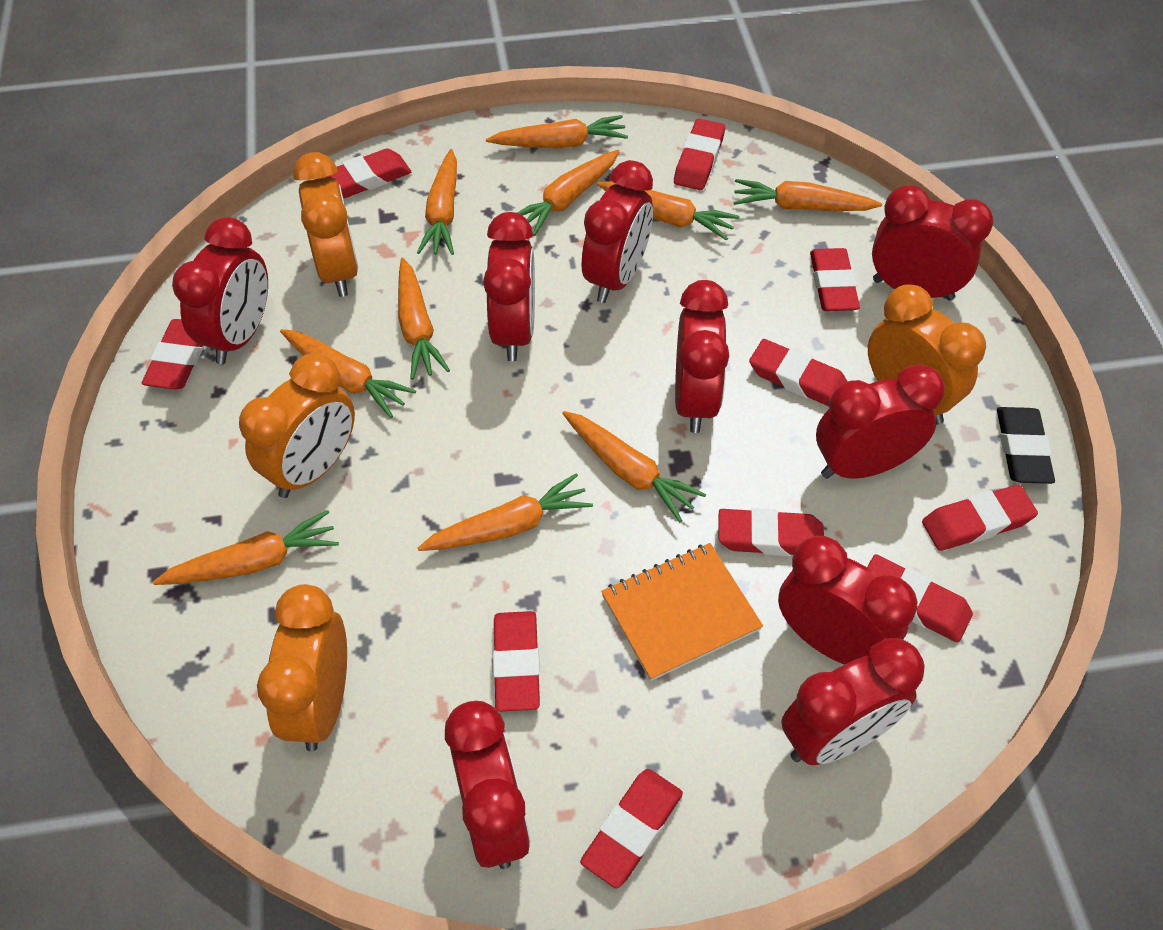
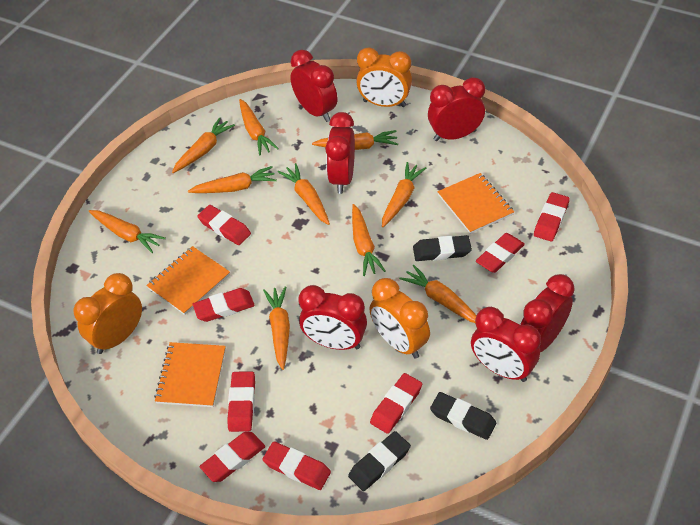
black eraser: 1 -> 3
orange clock: 4 -> 3
orange notebook: 1 -> 3
red clock: 9 -> 6
red eraser: 10 -> 8

